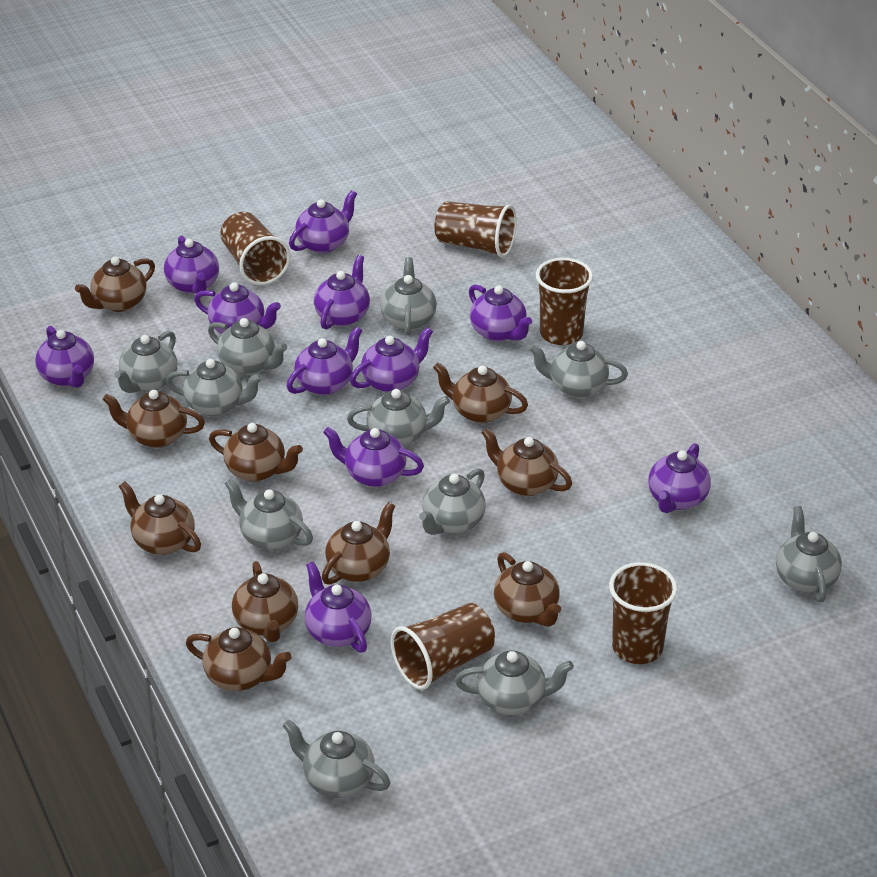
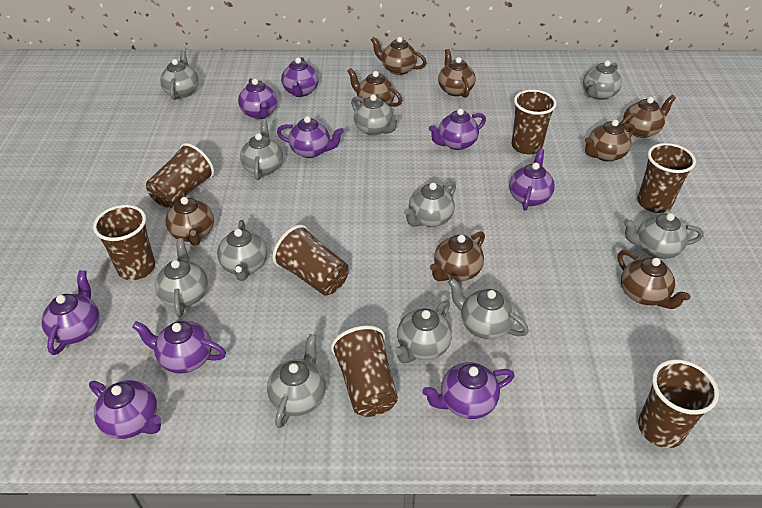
brown cup: 5 -> 7
brown teapot: 10 -> 8
purple teapot: 11 -> 9

